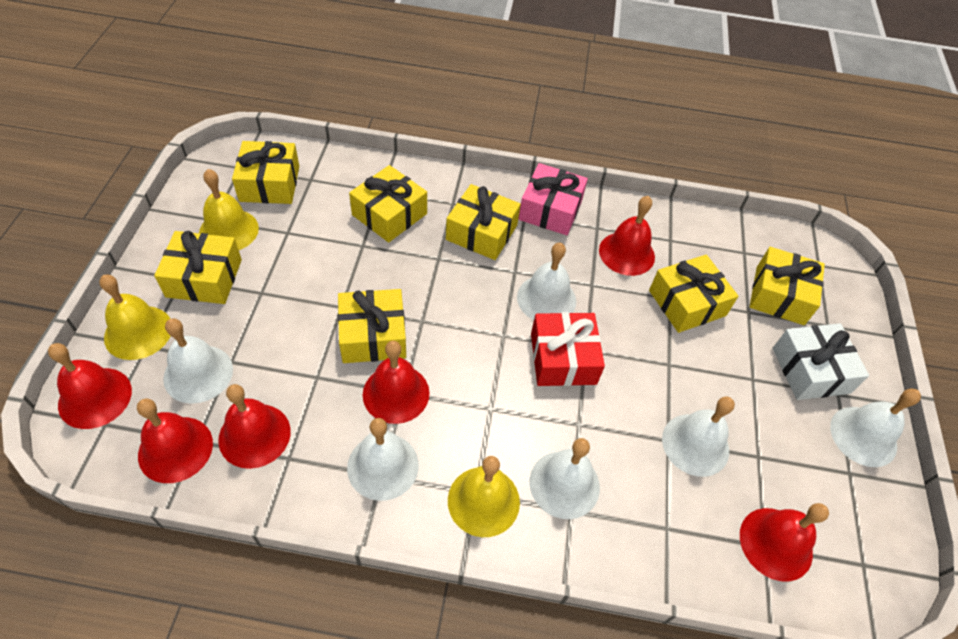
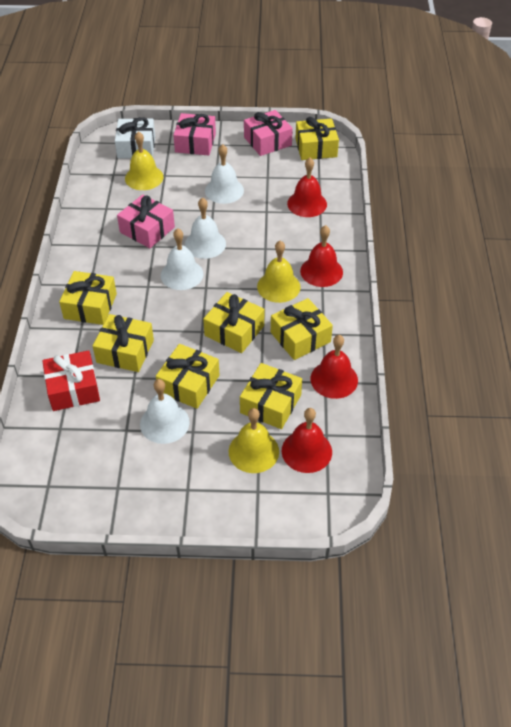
pink gift: 1 -> 3
red bell: 6 -> 4
white bell: 6 -> 4

